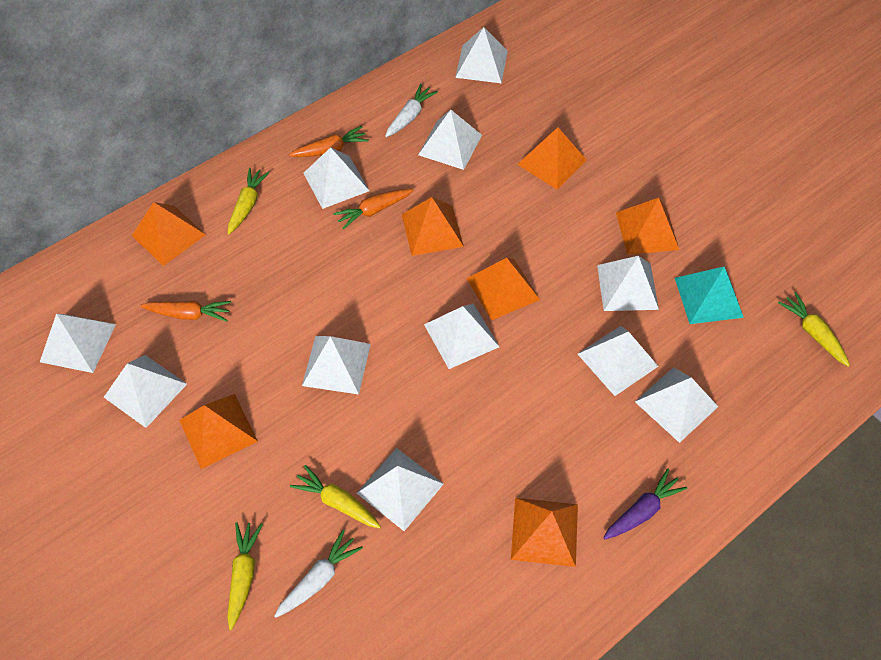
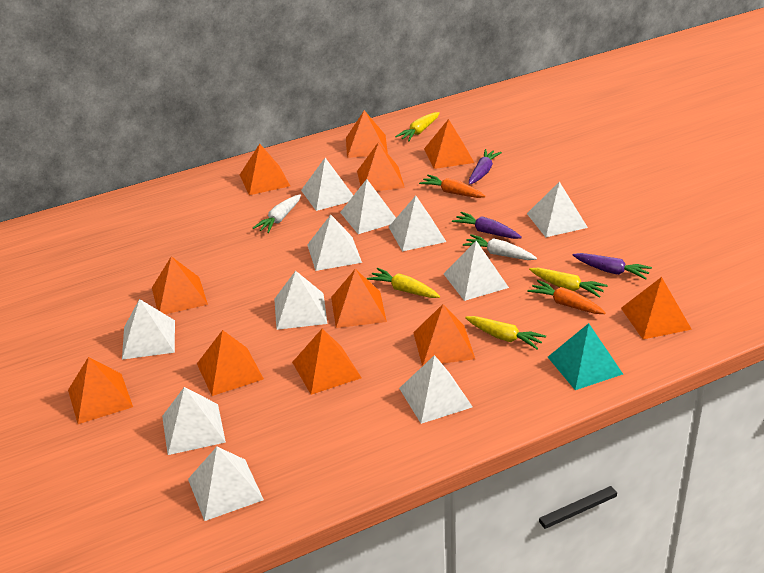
orange carrot: 3 -> 2
orange pyramid: 7 -> 11
purple carrot: 1 -> 3

